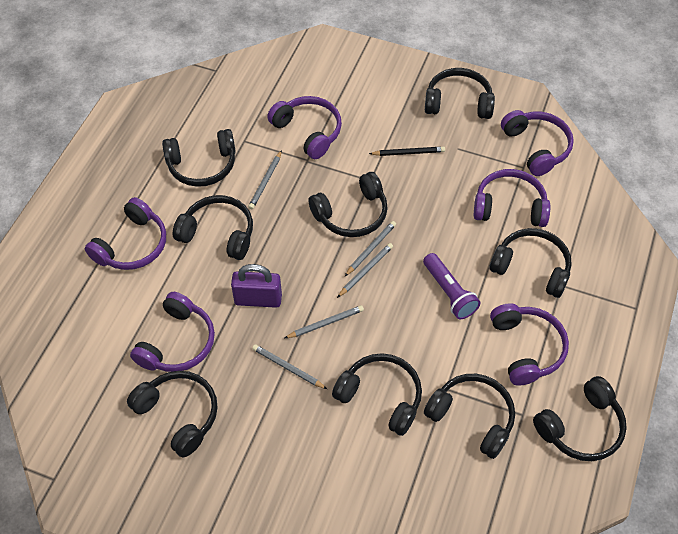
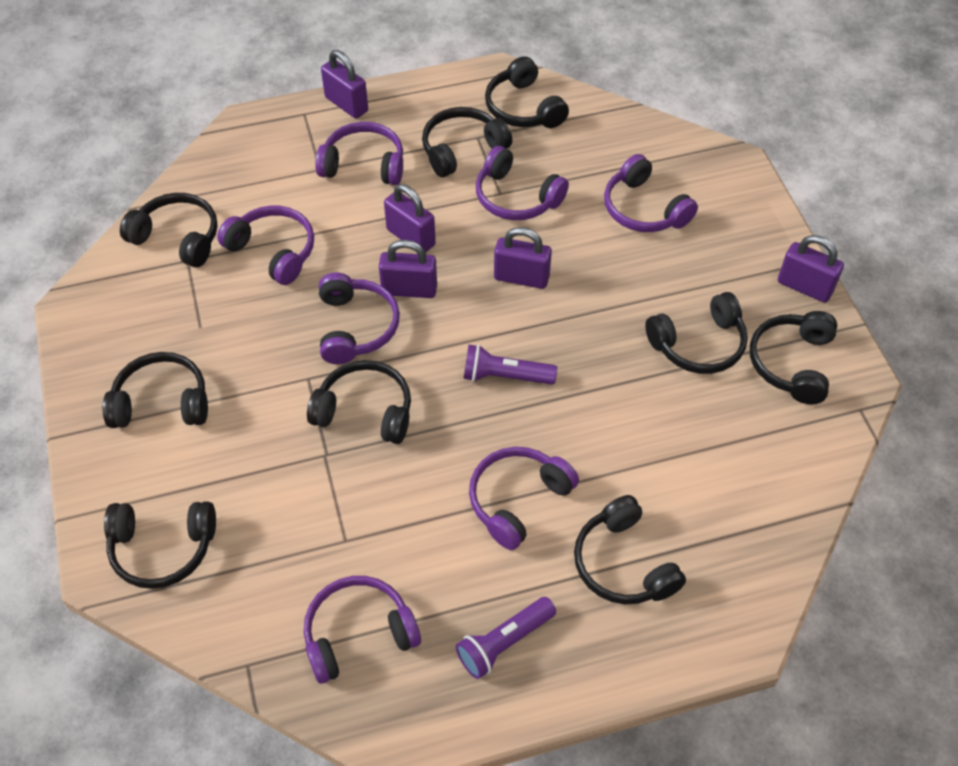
black pencil: 1 -> 0
grey pencil: 5 -> 0
purple flashlight: 1 -> 2
purple headphones: 6 -> 7
purple padlock: 1 -> 5

